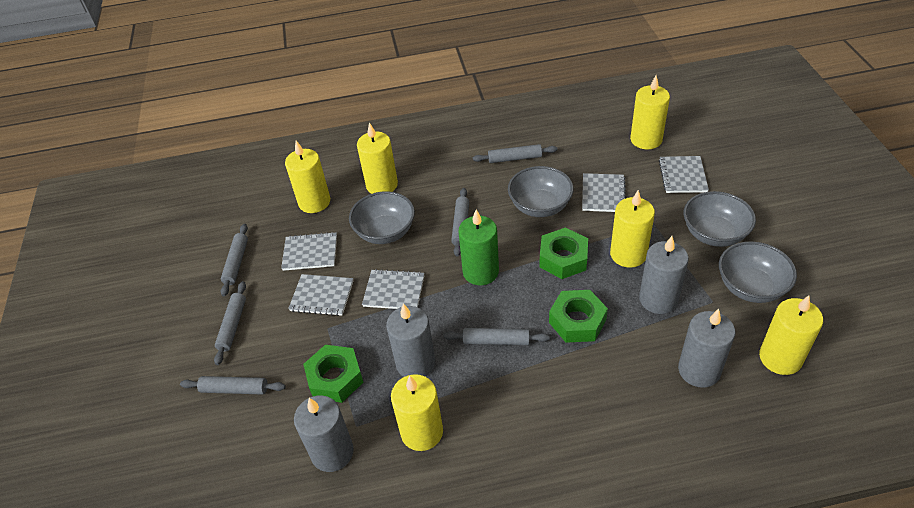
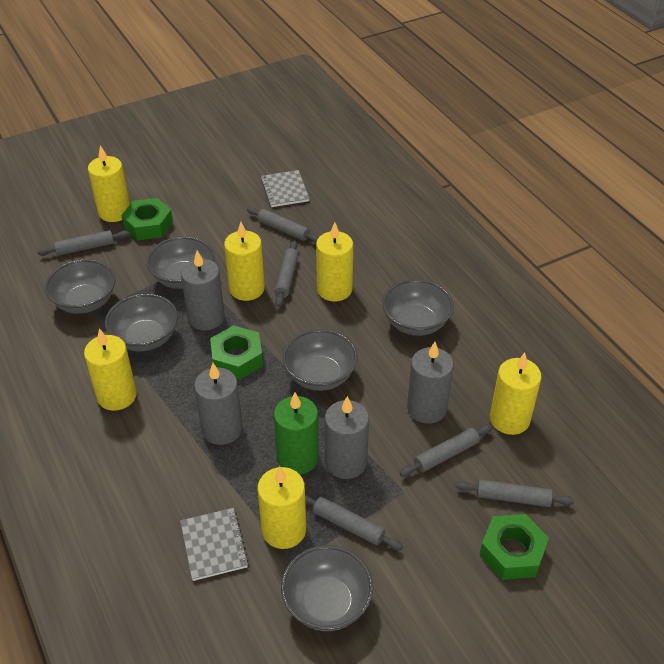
grey bowl: 4 -> 6
grey notebook: 5 -> 2

